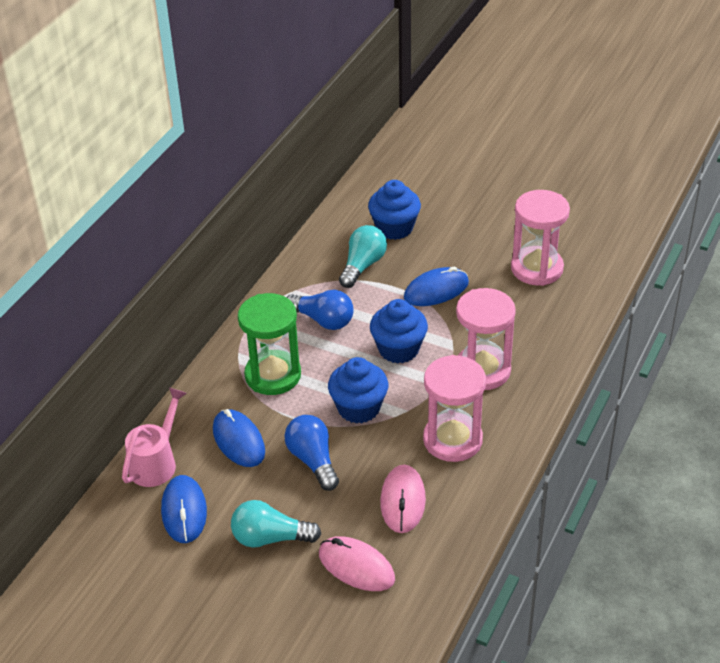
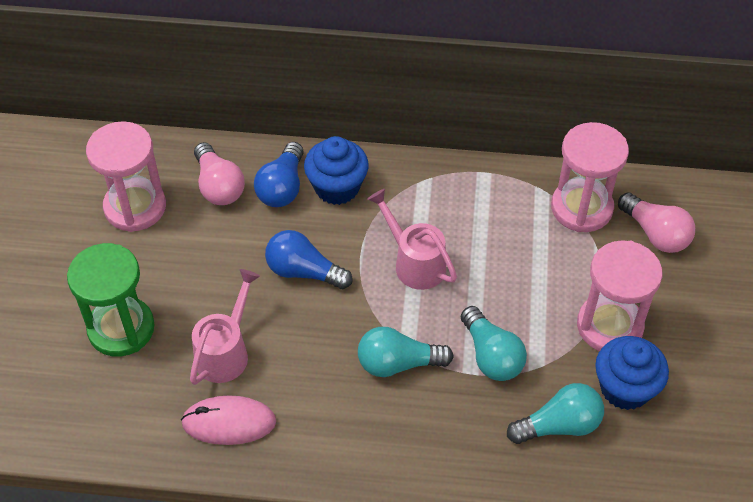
blue cupcake: 3 -> 2
blue mouse: 3 -> 0
pink light bulb: 0 -> 2
pink mouse: 2 -> 1
pink watering can: 1 -> 2
turquoise light bulb: 2 -> 3

